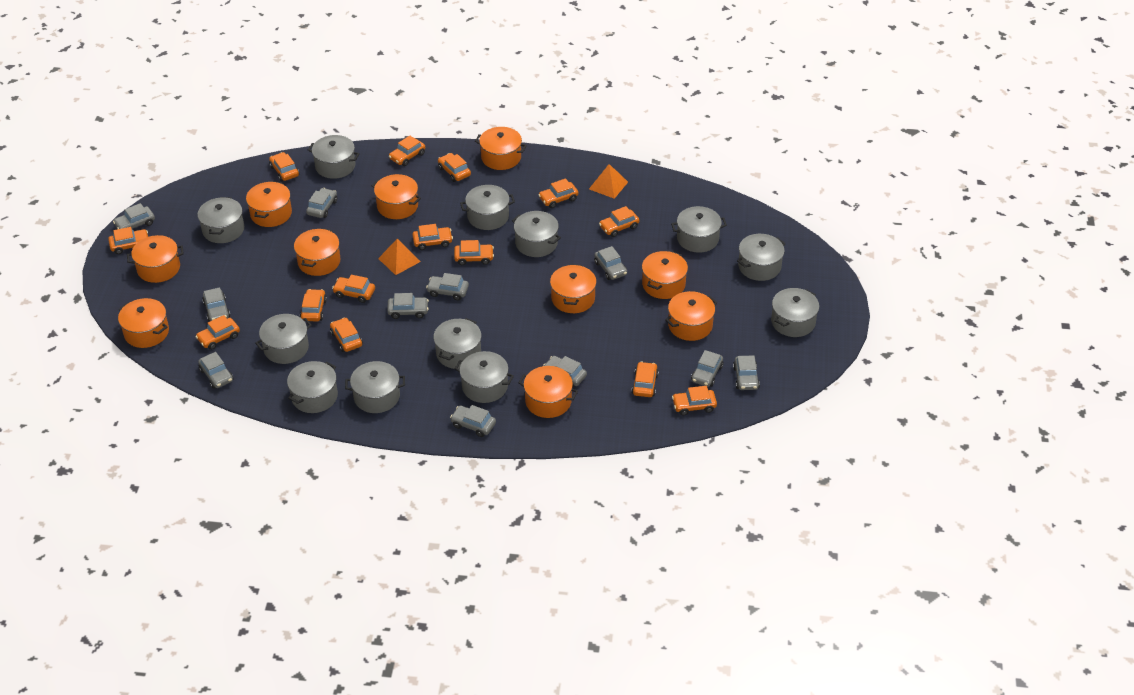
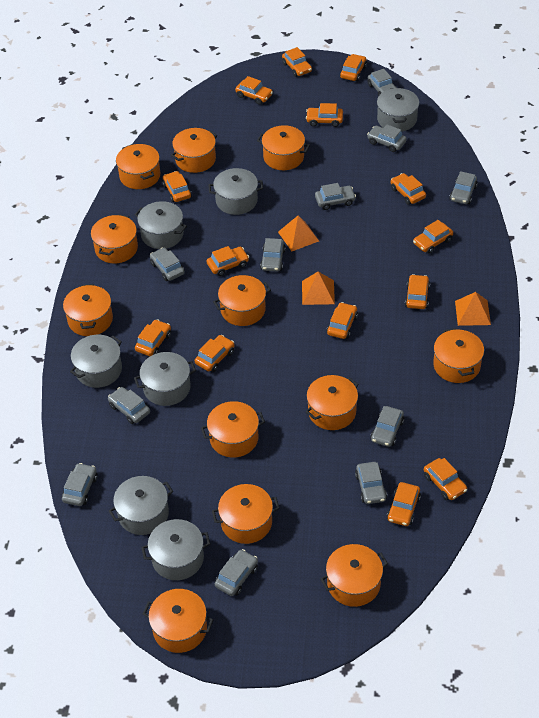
grey pot: 12 -> 7
orange pot: 10 -> 12
orange pyramid: 2 -> 3

